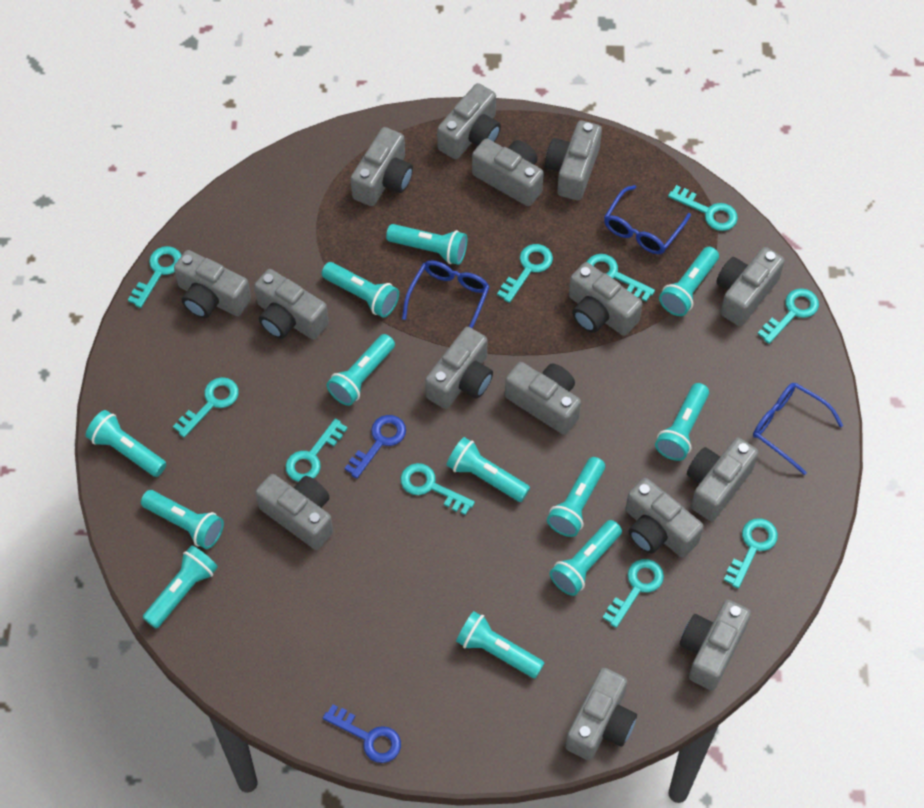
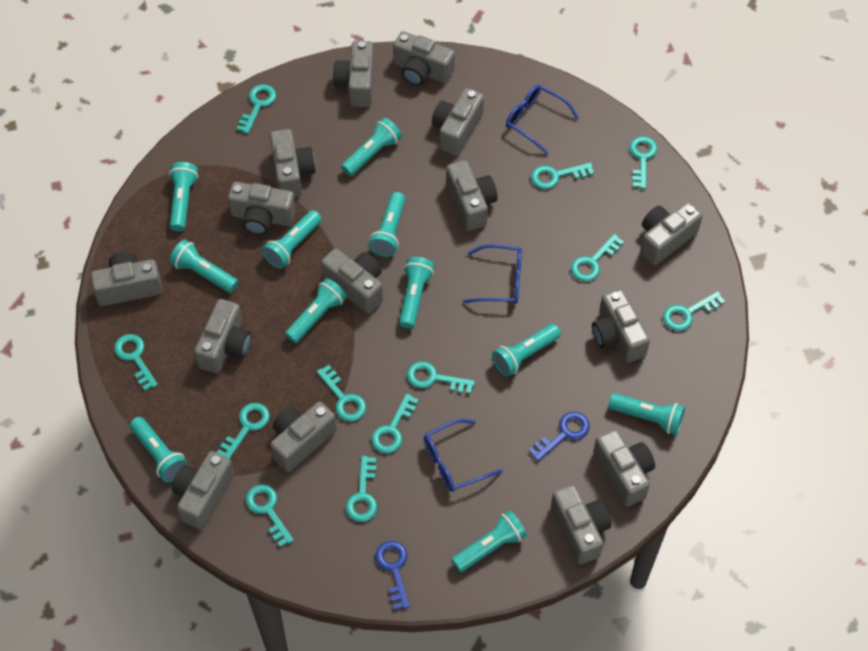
turquoise flashlight: 12 -> 11
turquoise key: 10 -> 12

